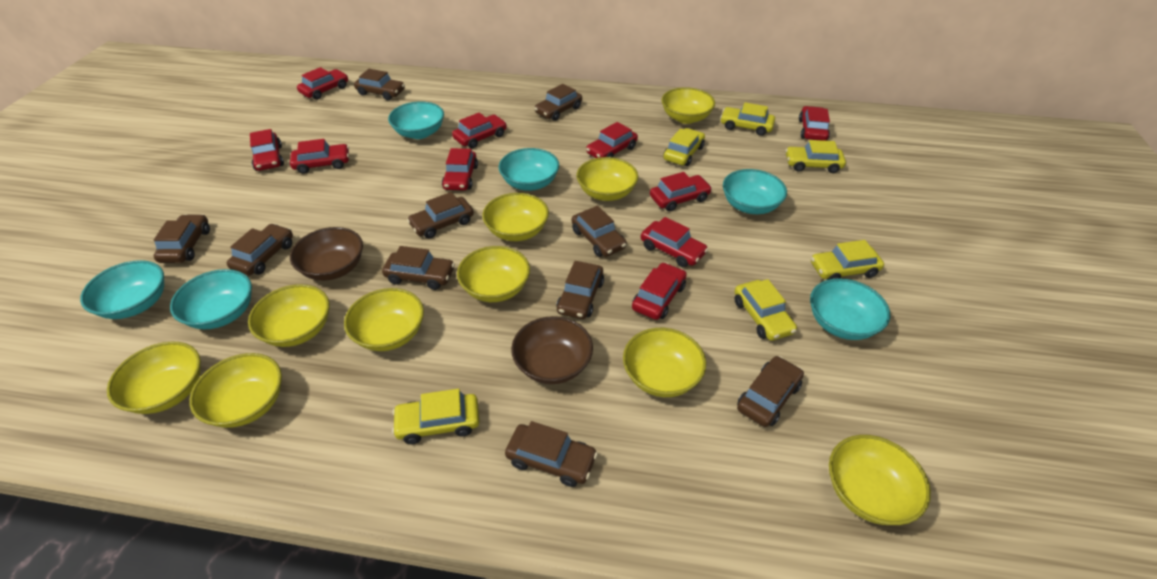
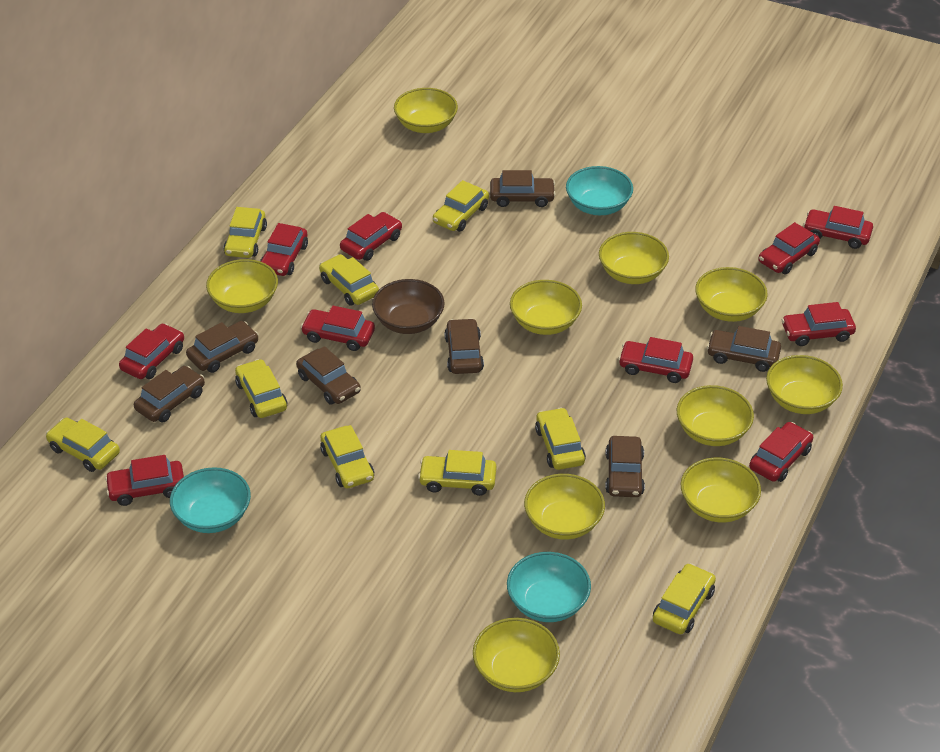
brown bowl: 2 -> 1
brown car: 10 -> 7
turquoise bowl: 6 -> 3
yellow car: 6 -> 9

